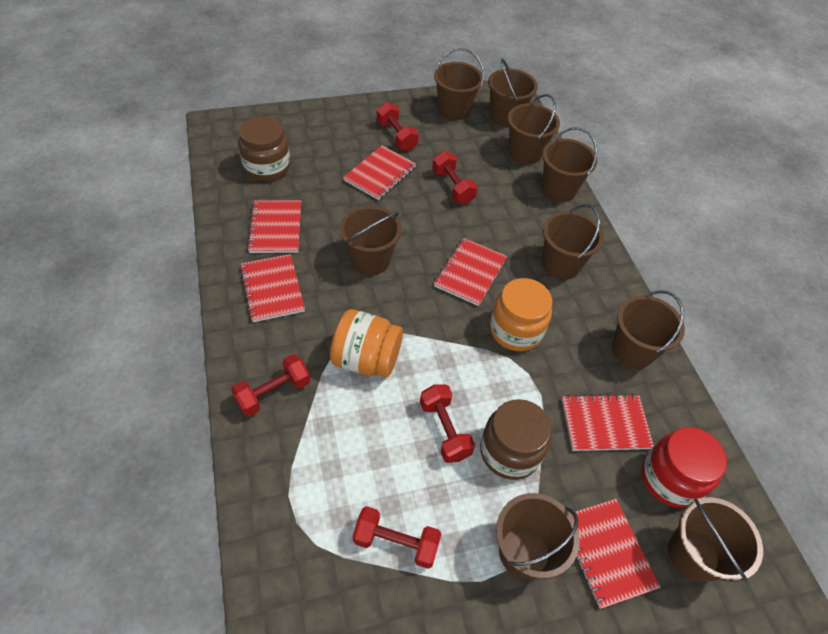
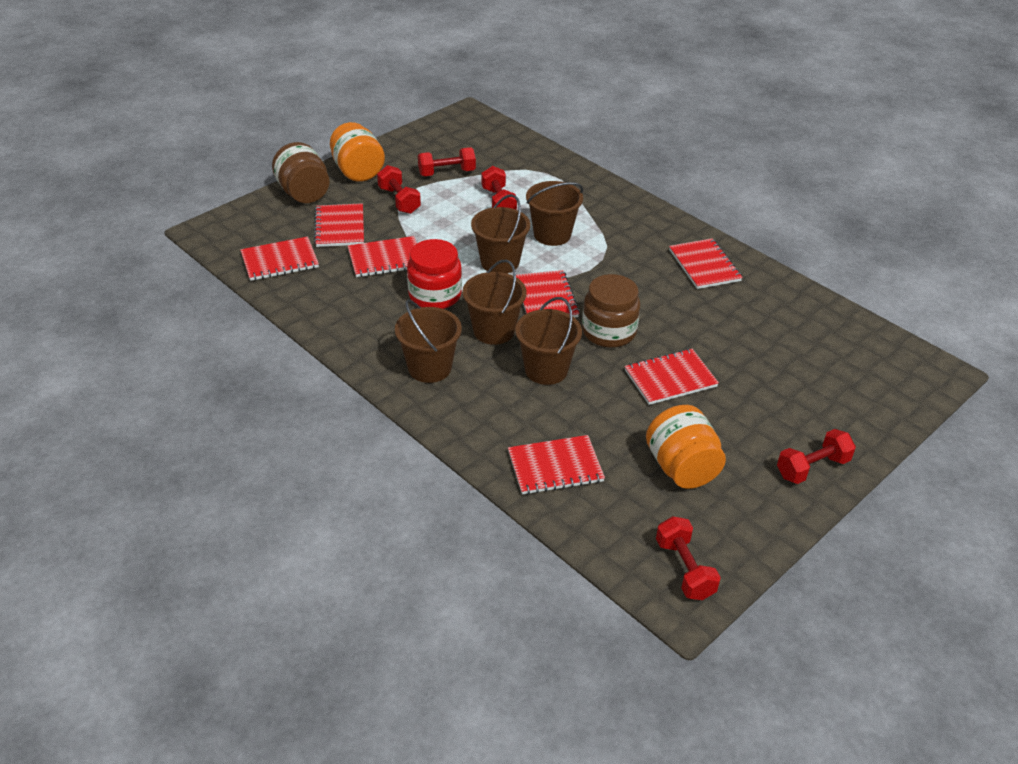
brown bucket: 9 -> 5
red notebook: 6 -> 7

